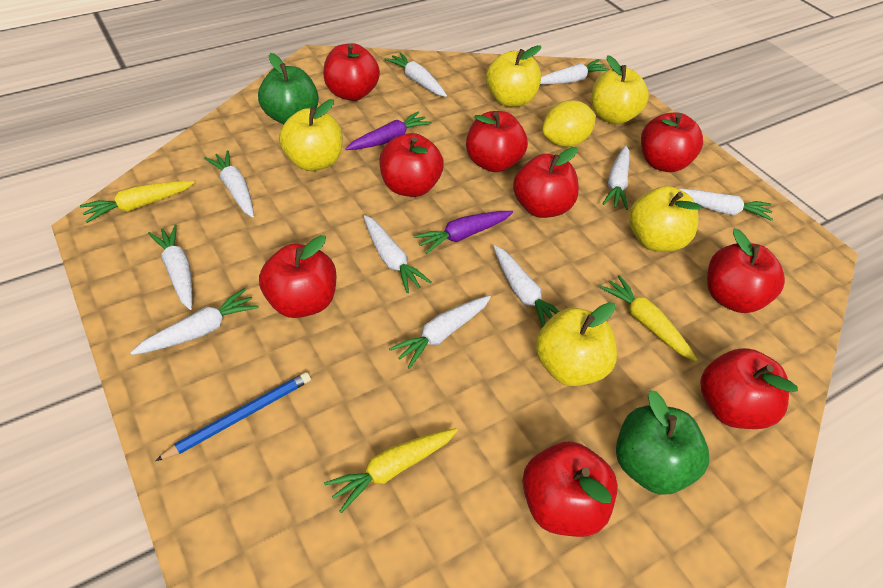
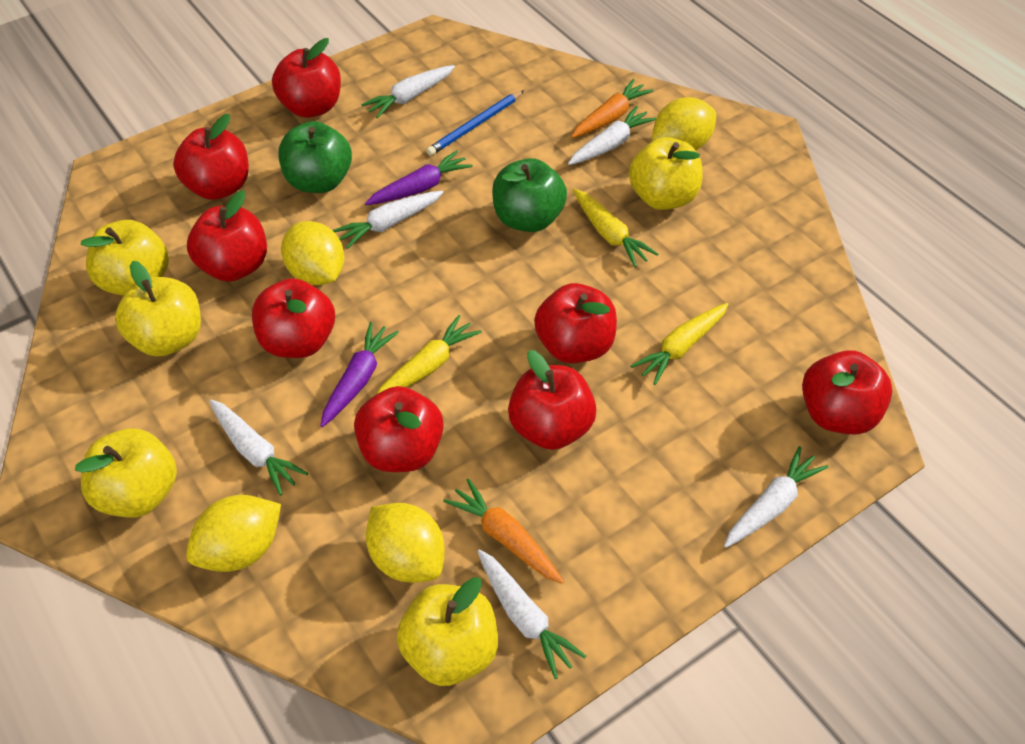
orange carrot: 0 -> 2
red apple: 9 -> 8
white carrot: 10 -> 6
yellow lemon: 1 -> 4

